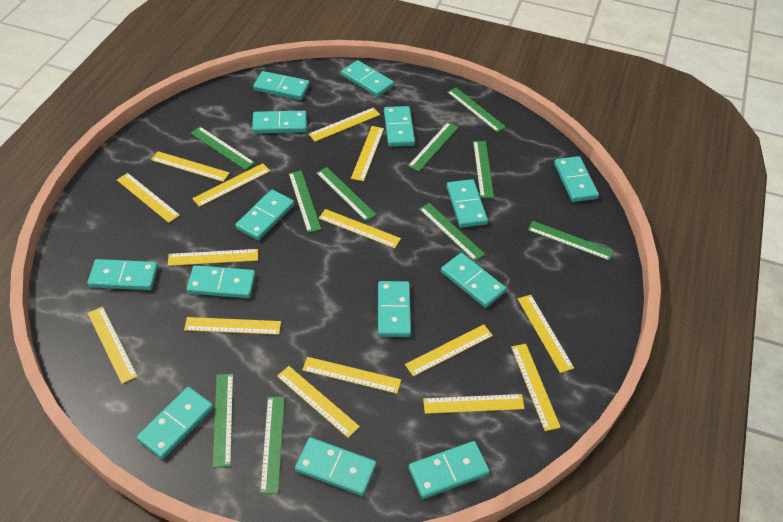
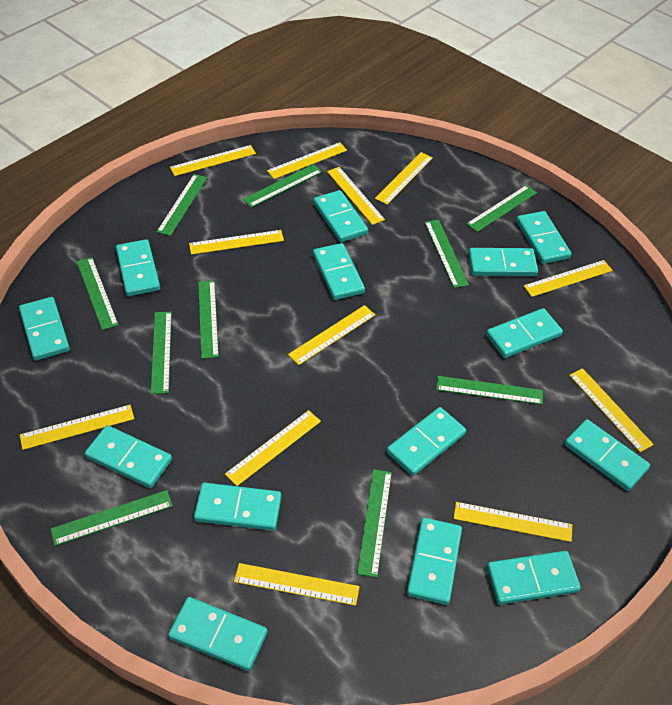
yellow ruler: 15 -> 12

